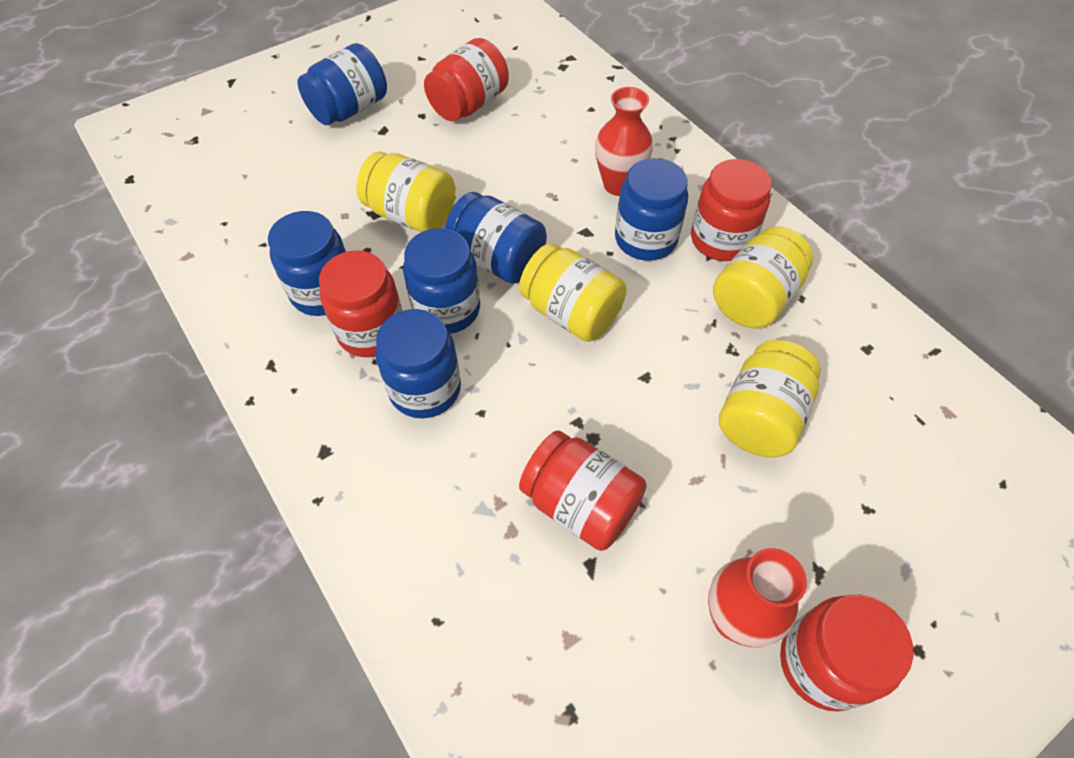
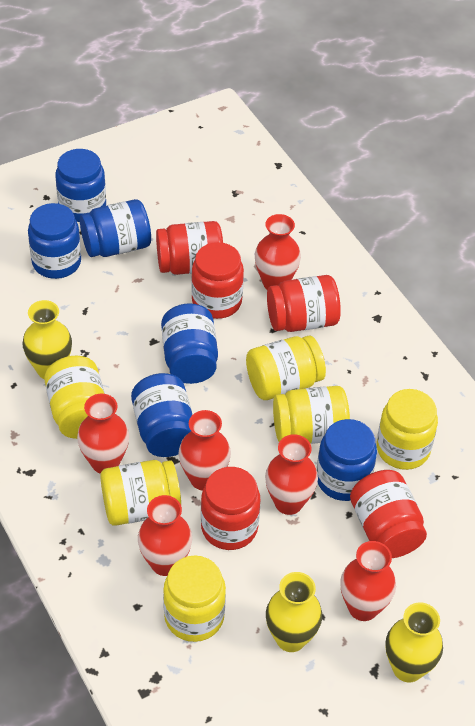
red vase: 2 -> 6
yellow jar: 4 -> 6
yellow vase: 0 -> 3

